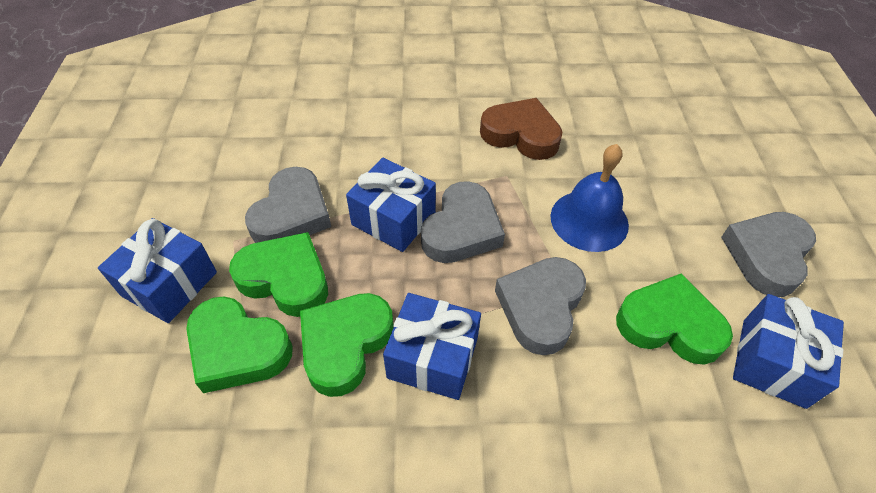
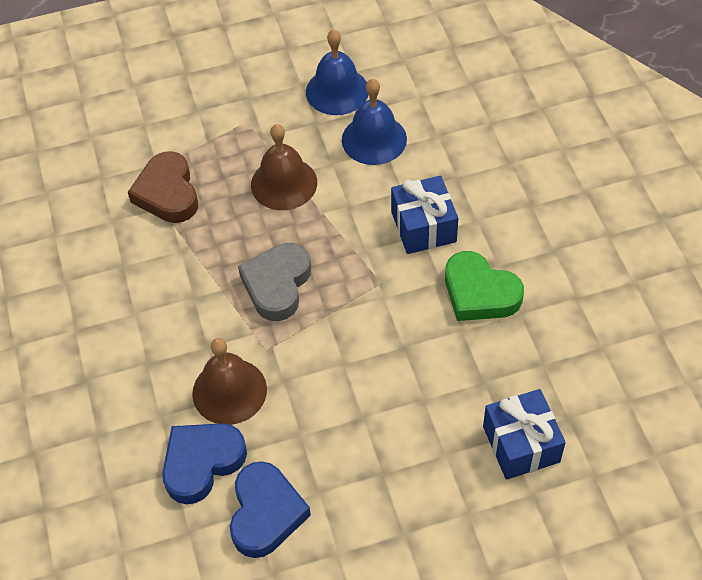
blue bell: 1 -> 2
blue gift: 4 -> 2
blue heart: 0 -> 2
brown bell: 0 -> 2
green heart: 4 -> 1
grey heart: 4 -> 1

